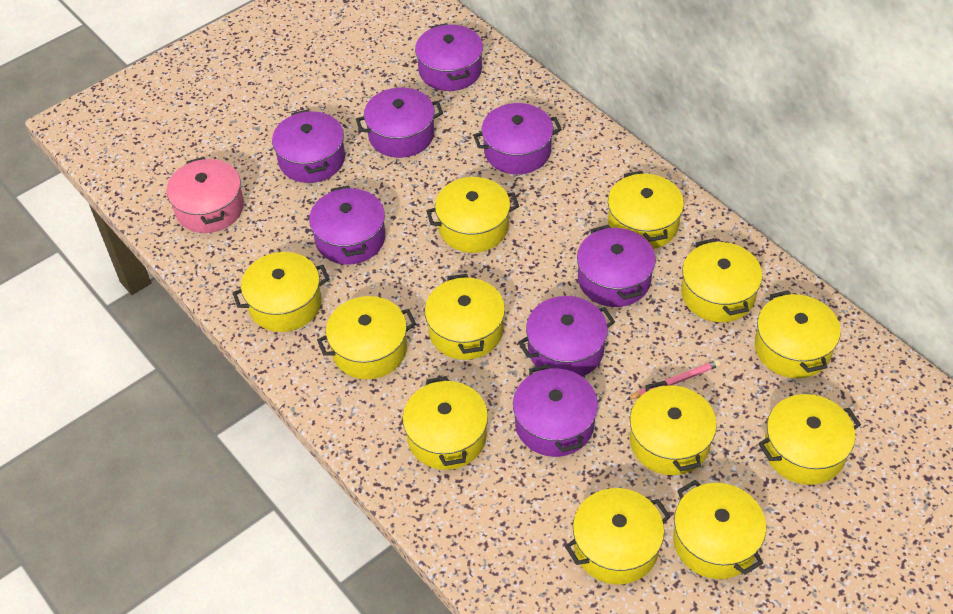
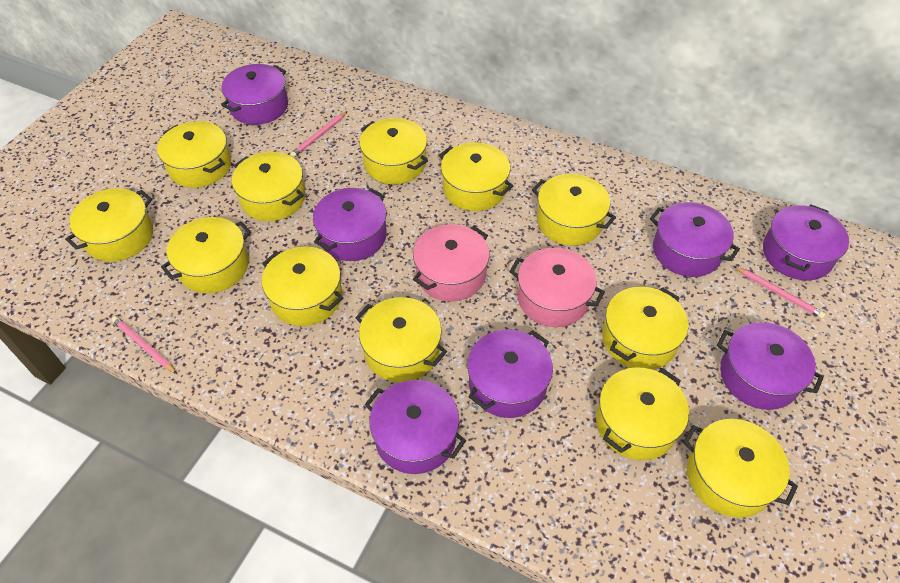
pink pencil: 1 -> 3
pink pot: 1 -> 2
purple pot: 8 -> 7

